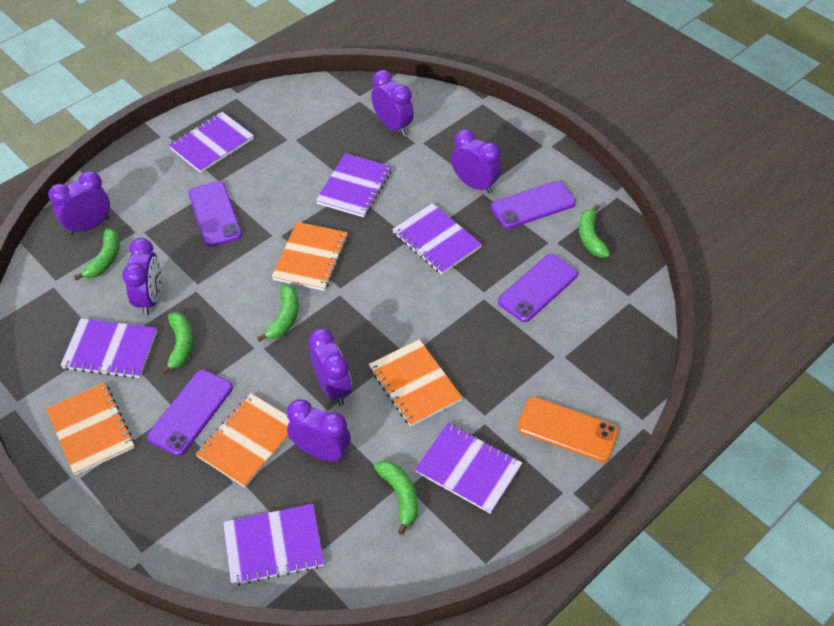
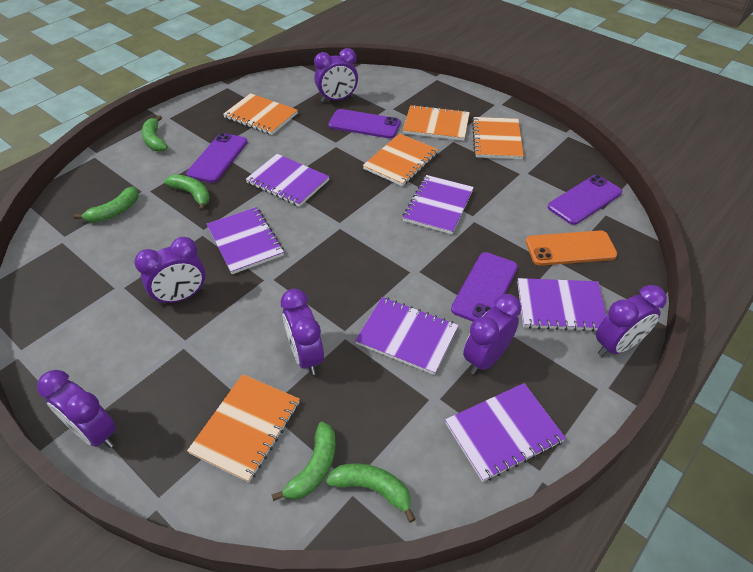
orange notebook: 4 -> 5

